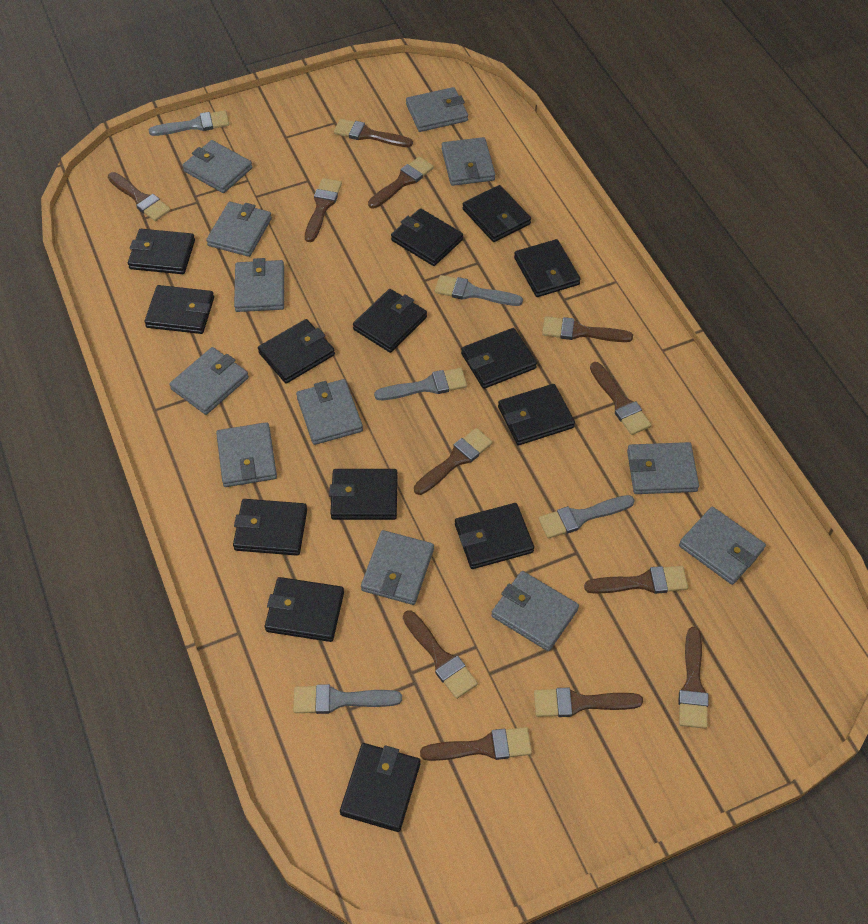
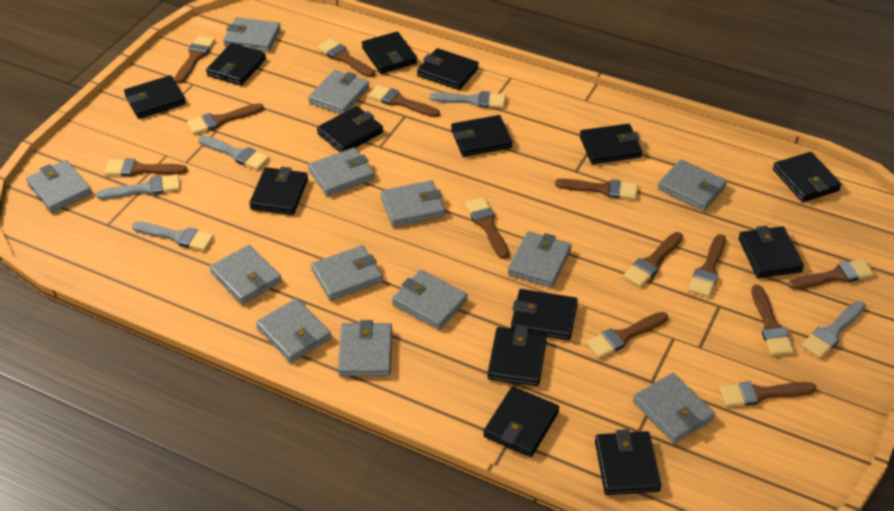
brown brush: 12 -> 13
grey wallet: 12 -> 13

